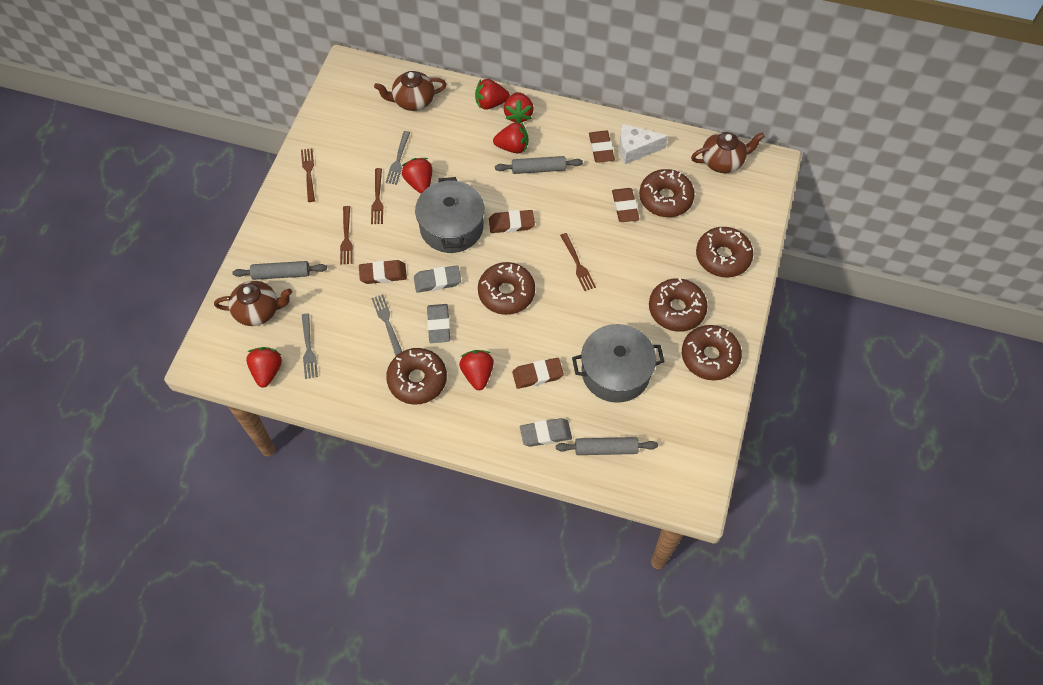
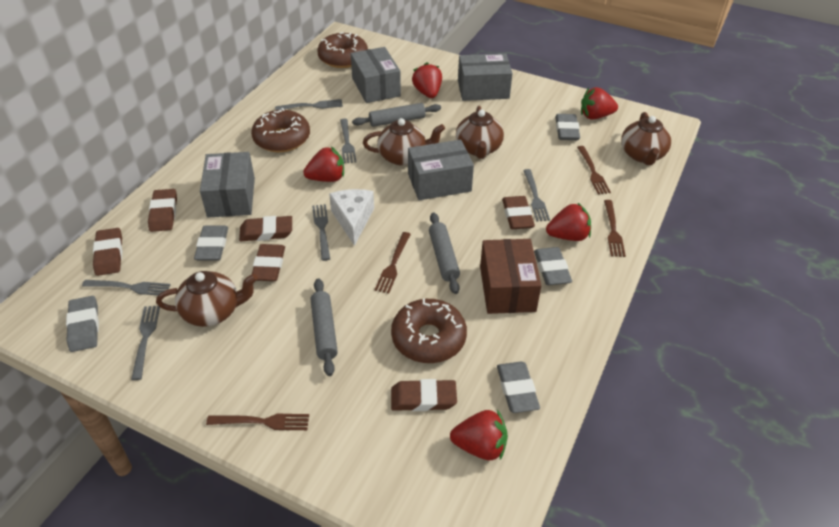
brown box: 0 -> 1
brown donut: 6 -> 3
brown eraser: 5 -> 6
brown teapot: 3 -> 4
grey box: 0 -> 4
grey eraser: 3 -> 5
grey fork: 3 -> 6
grey pot: 2 -> 0
red strawberry: 6 -> 5

